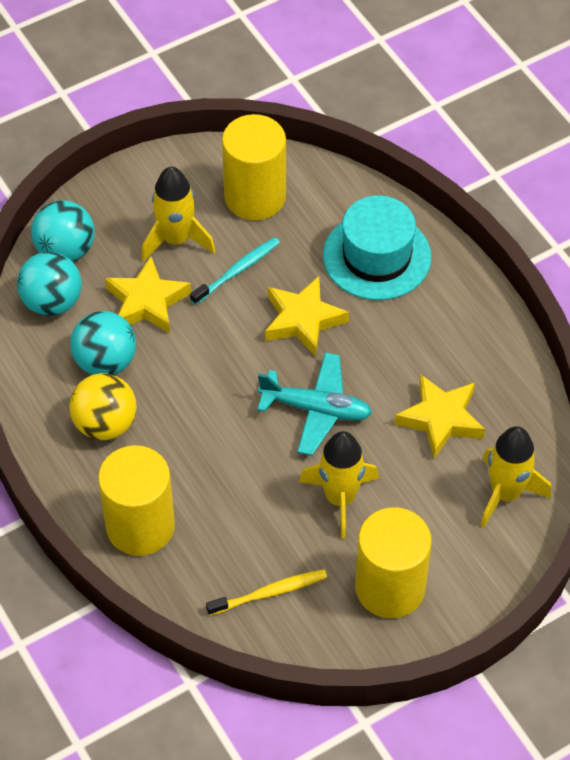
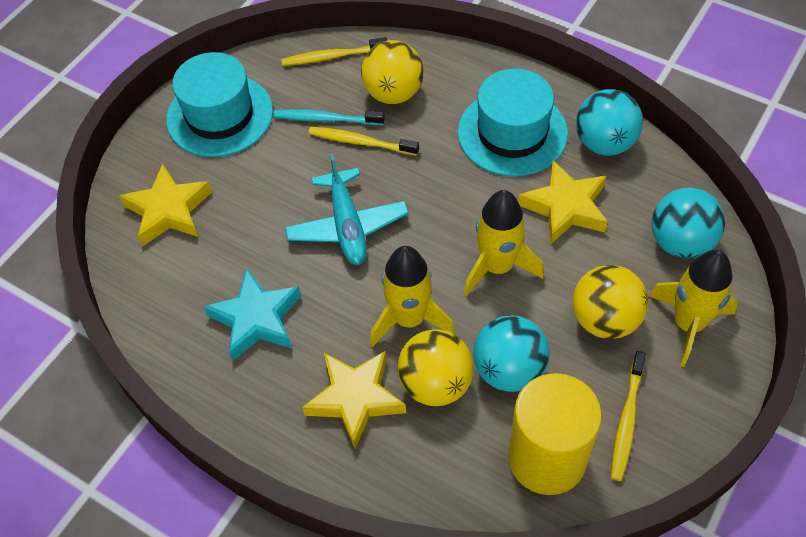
turquoise hat: 1 -> 2
turquoise star: 0 -> 1
yellow ball: 1 -> 3
yellow cylinder: 3 -> 1
yellow toothbrush: 1 -> 3

